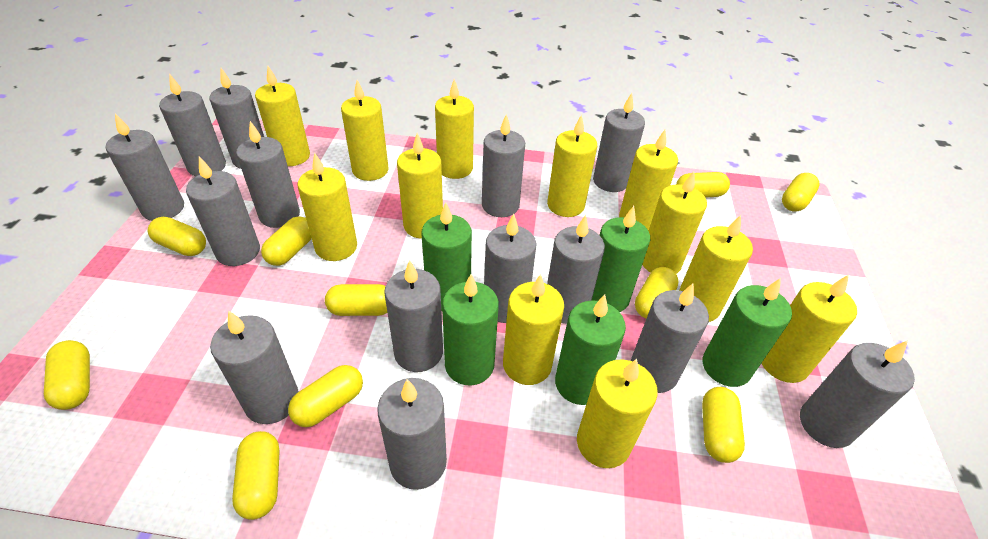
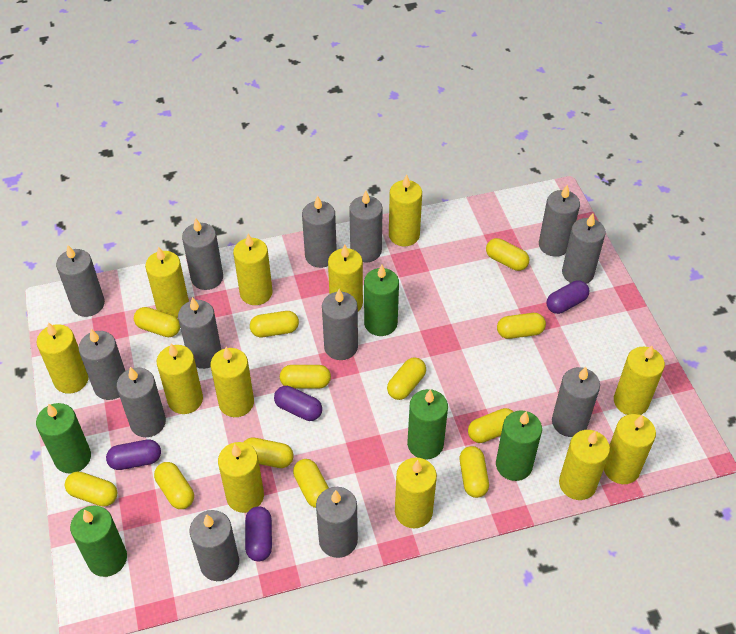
grey candle: 14 -> 13
purple capsule: 0 -> 4
yellow capsule: 10 -> 12

